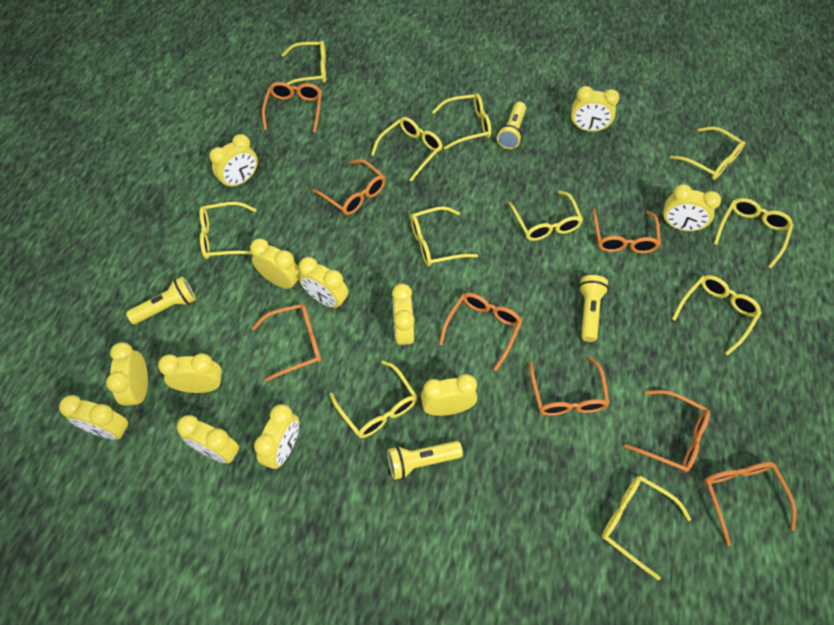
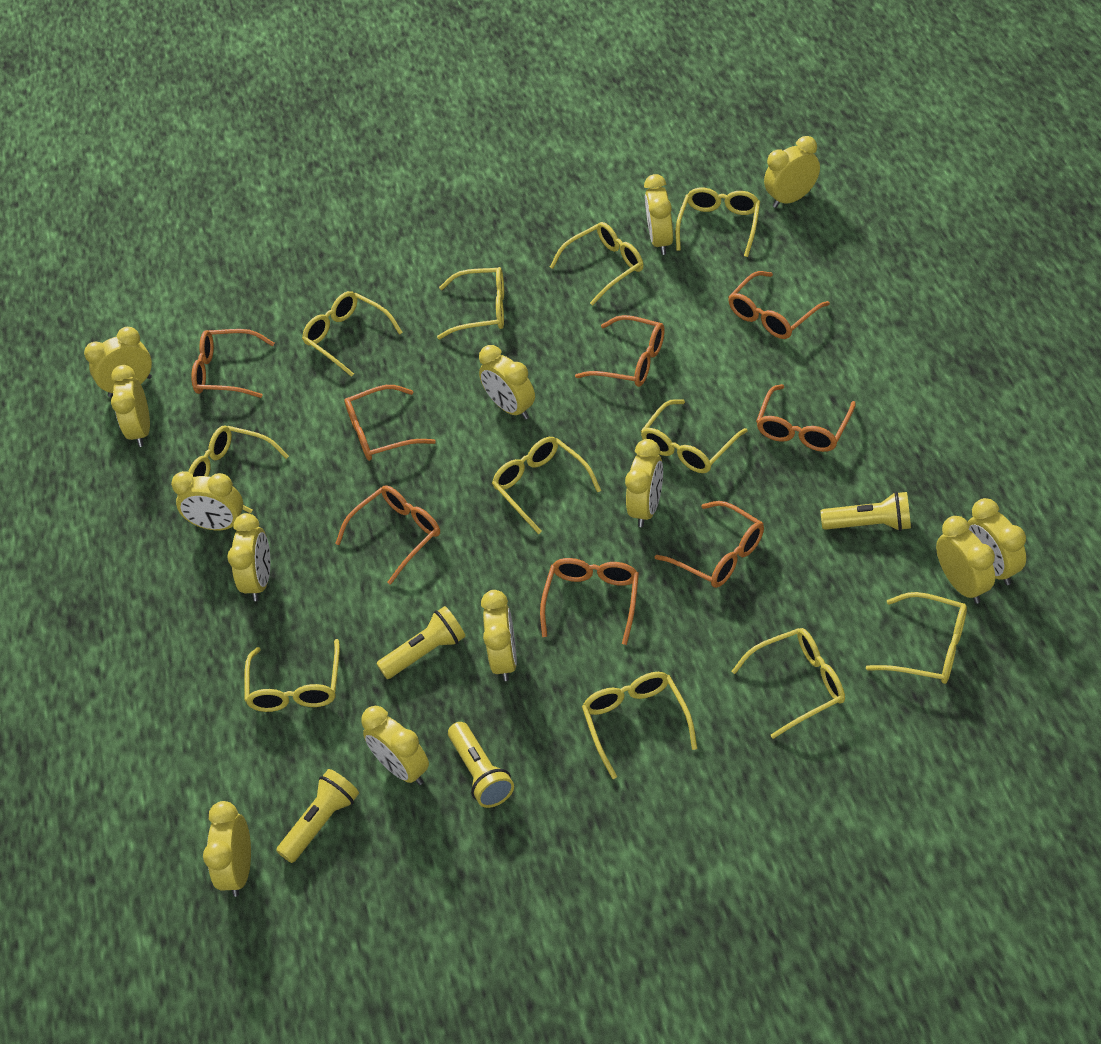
yellow clock: 12 -> 13

